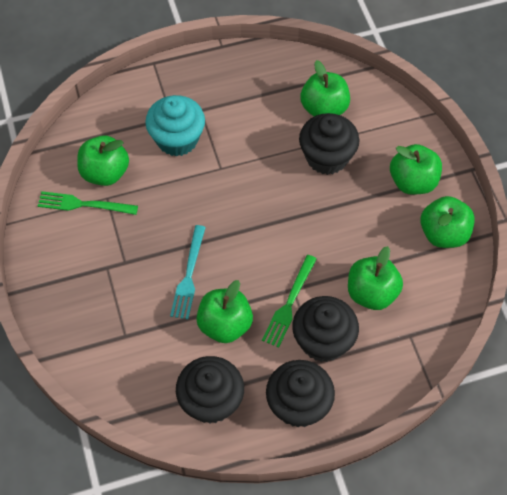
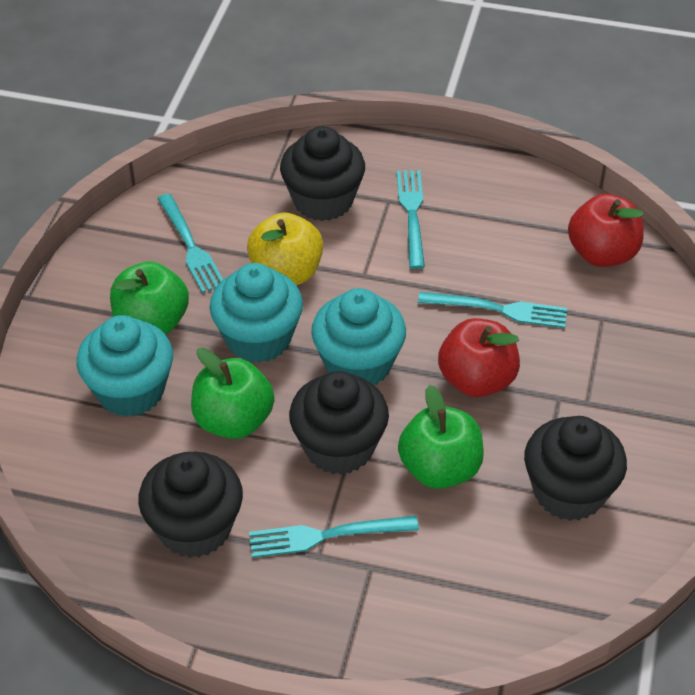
green apple: 6 -> 3
green fork: 2 -> 0
red apple: 0 -> 2
turquoise cupcake: 1 -> 3
turquoise fork: 1 -> 4
yellow apple: 0 -> 1

